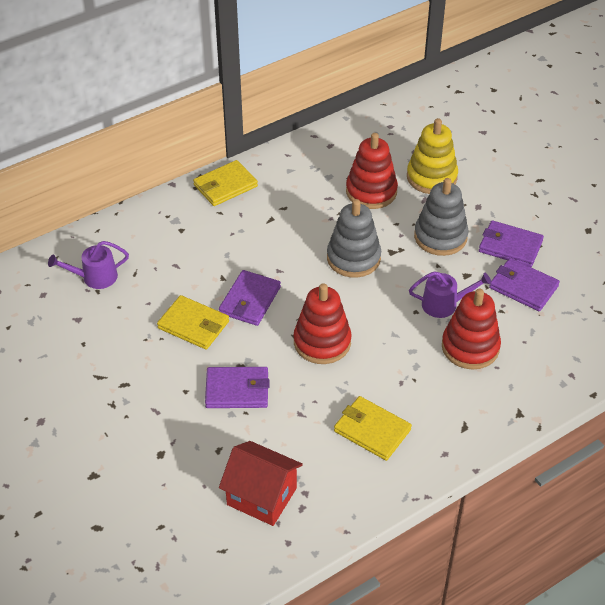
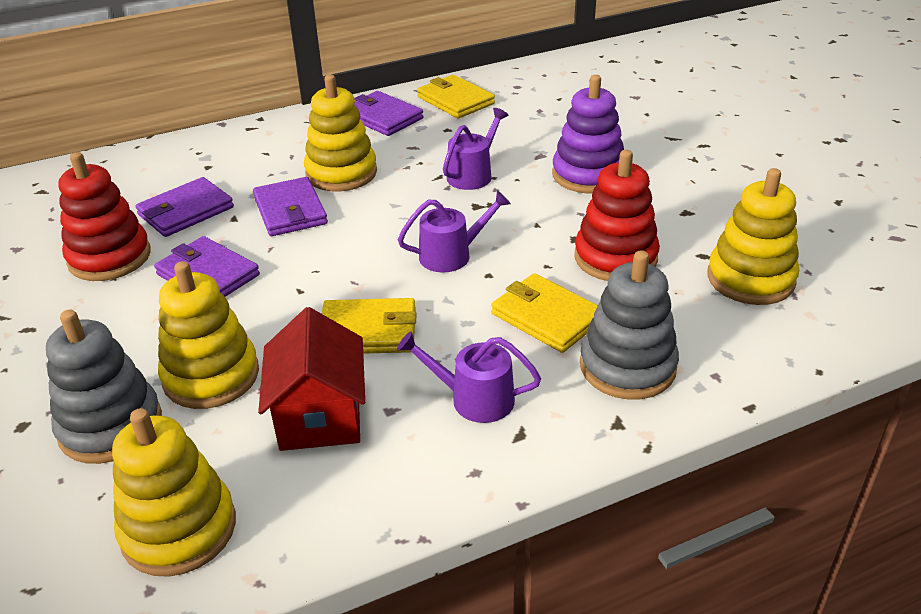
purple stacking toy: 0 -> 1
purple watering can: 2 -> 3
red stacking toy: 3 -> 2
yellow stacking toy: 1 -> 4

